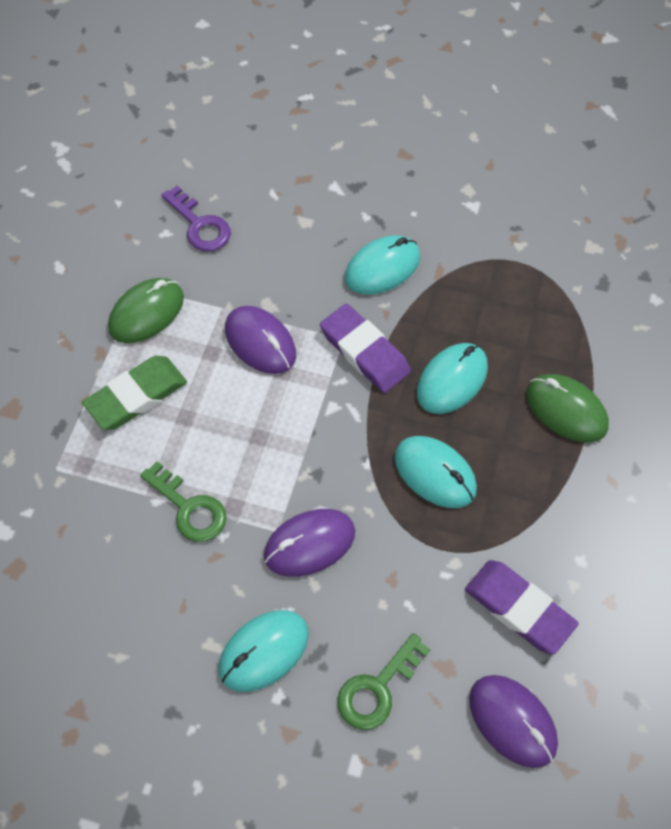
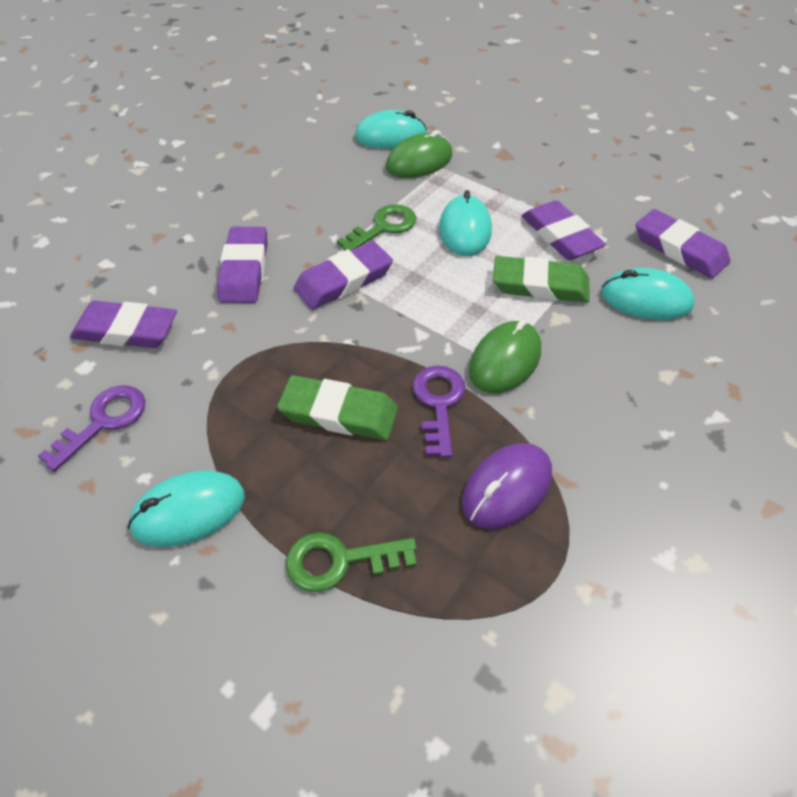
green eraser: 1 -> 2
purple eraser: 2 -> 5
purple key: 1 -> 2
purple mouse: 3 -> 1

